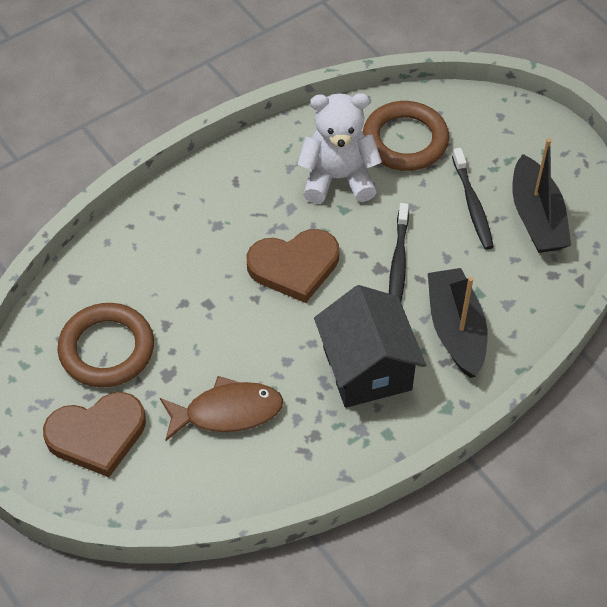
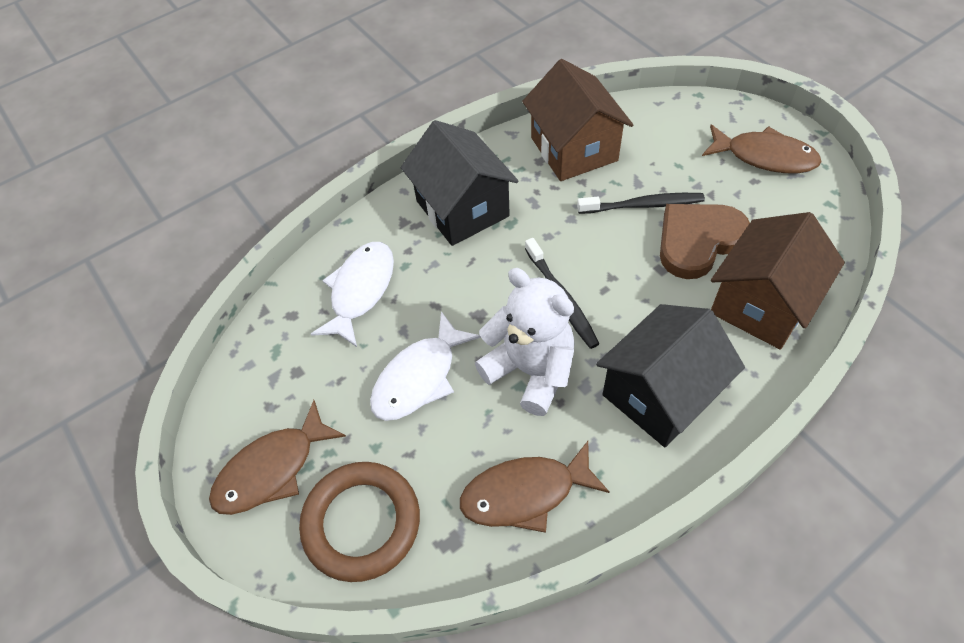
black boat: 2 -> 0
black house: 1 -> 2
brown fish: 1 -> 3
brown heart: 2 -> 1
brown house: 0 -> 2
brown ring: 2 -> 1
white fish: 0 -> 2

